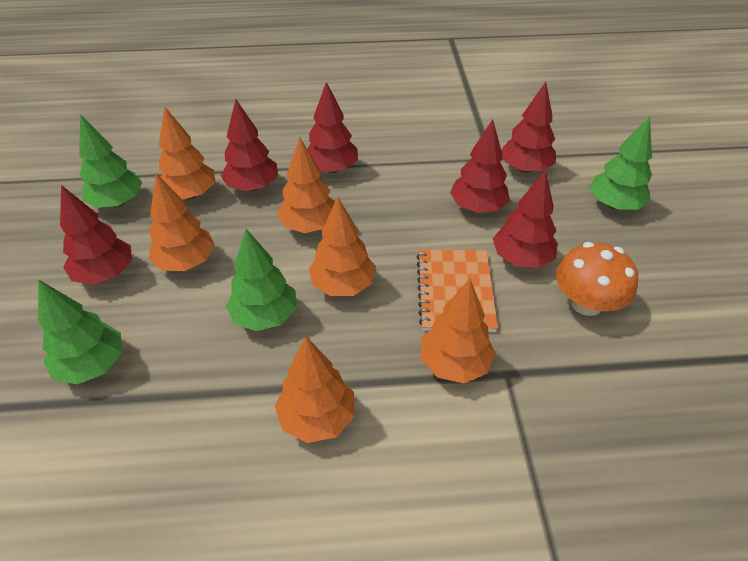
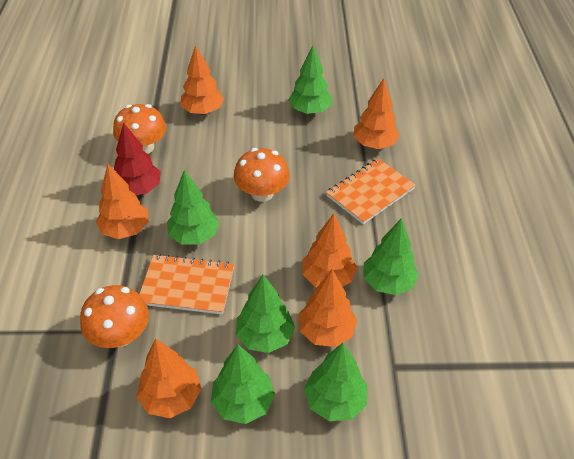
green tree: 4 -> 6
orange mushroom: 1 -> 3
orange notebook: 1 -> 2
red tree: 6 -> 1

